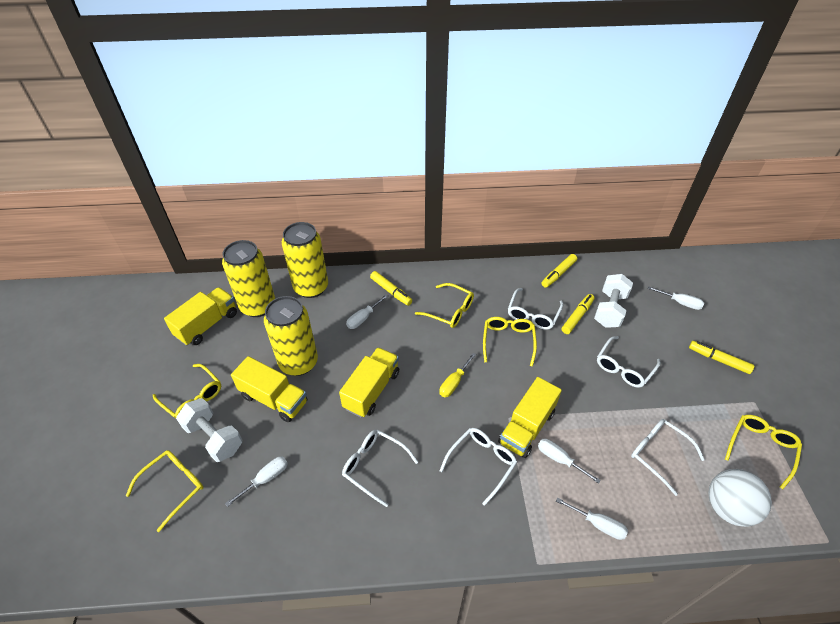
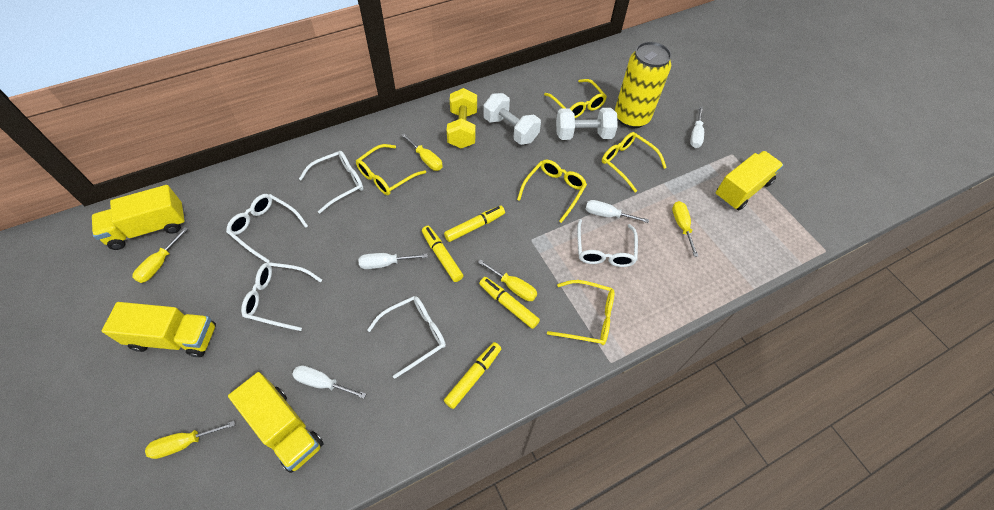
white ball: 1 -> 0
white screwdriver: 5 -> 4
yellow can: 3 -> 1
yellow dumbbell: 0 -> 1
yellow screwdriver: 1 -> 5

